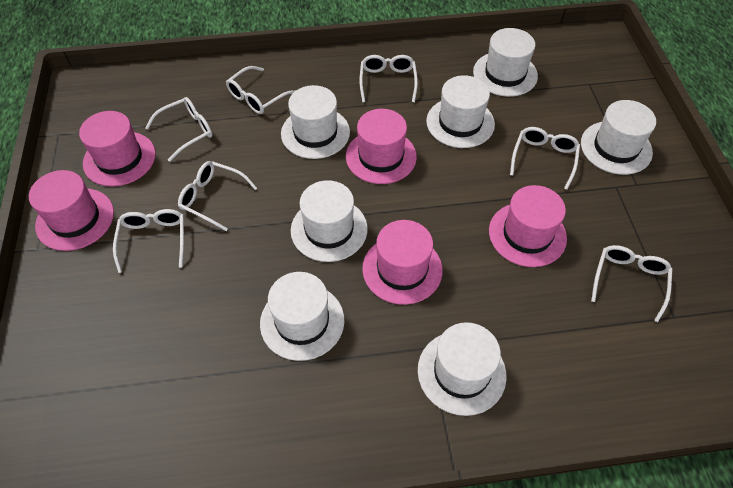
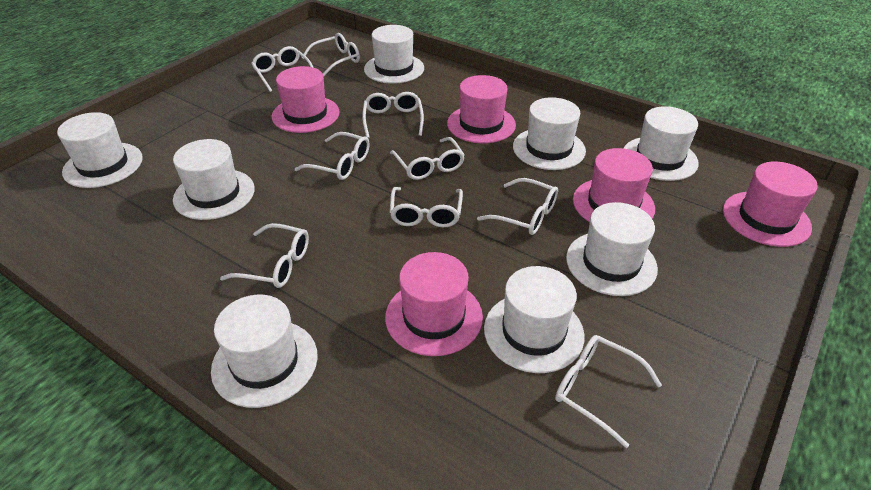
white glasses: 7 -> 9
white hat: 7 -> 8

